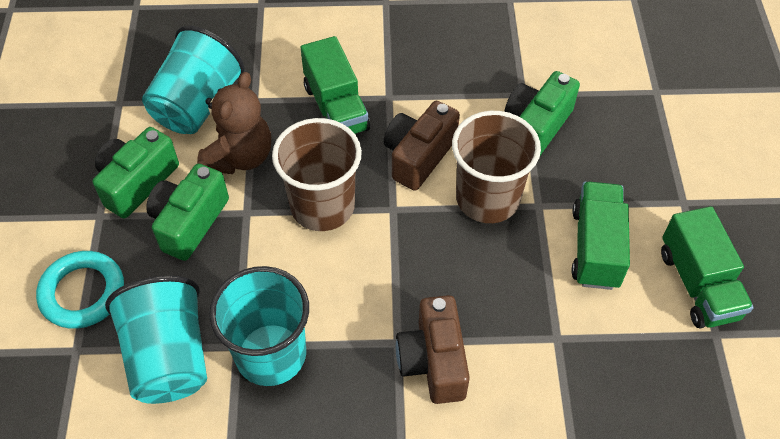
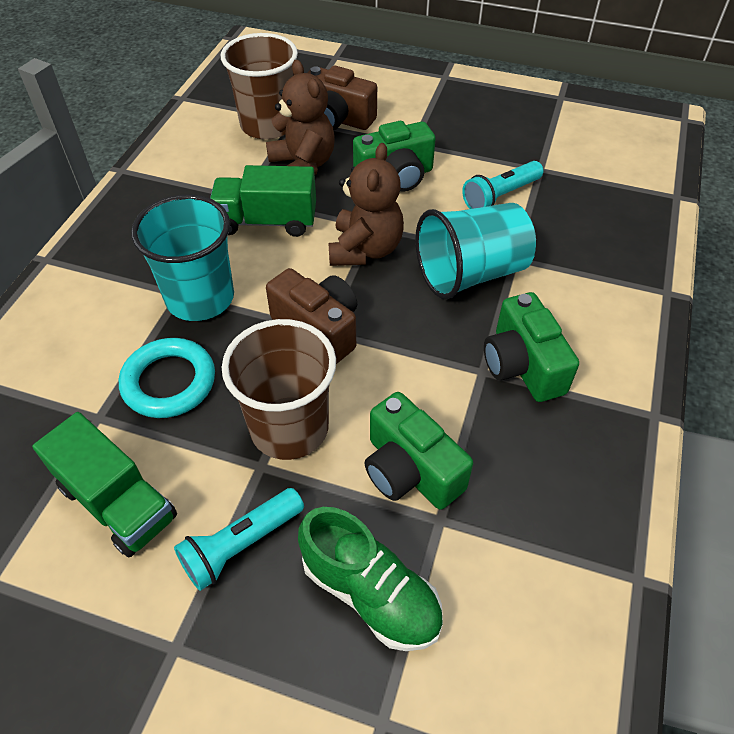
brown teddy bear: 1 -> 2
green shoe: 0 -> 1
green truck: 3 -> 2
turquoise cup: 3 -> 2
turquoise flashlight: 0 -> 2

